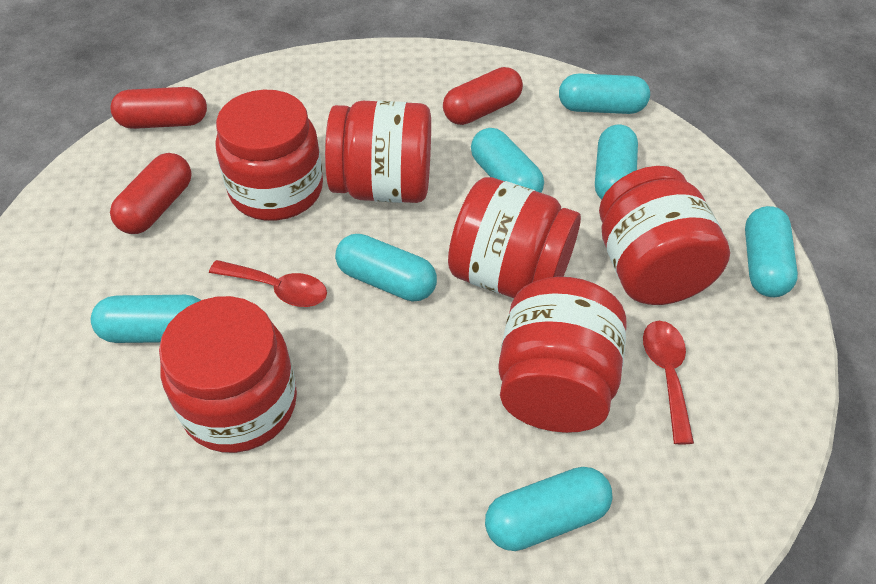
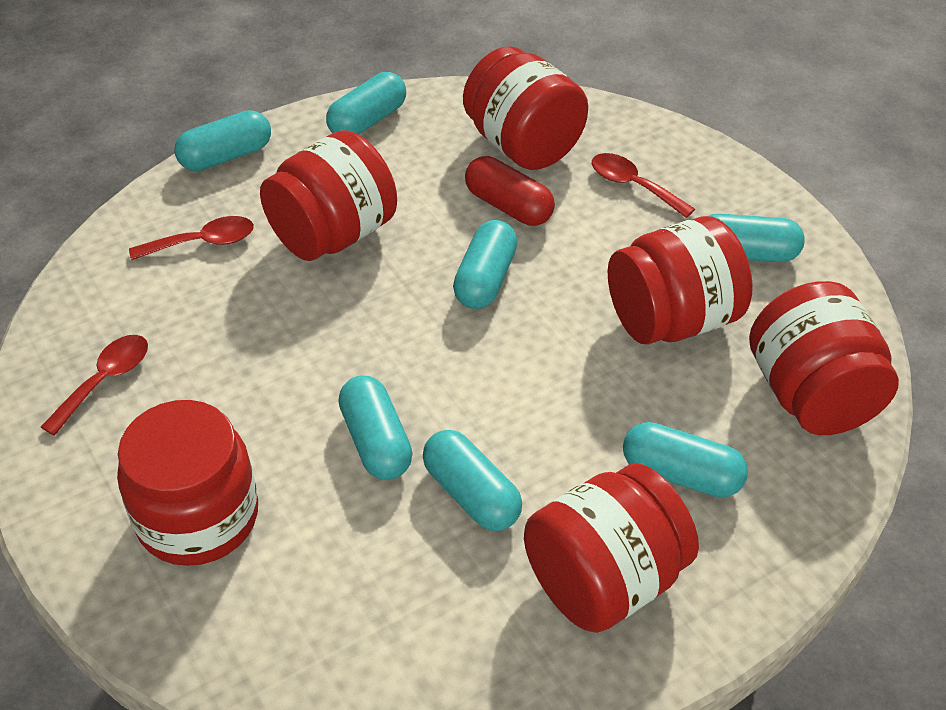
red capsule: 3 -> 1
red spoon: 2 -> 3

